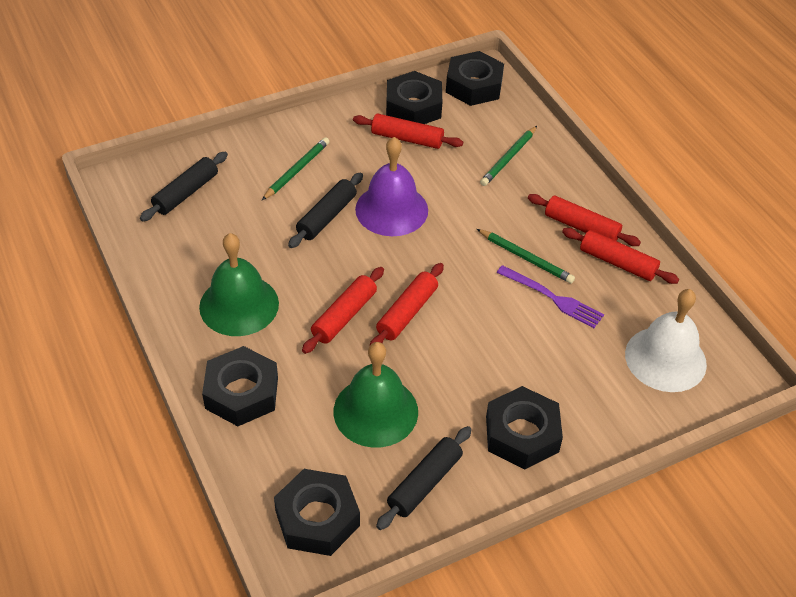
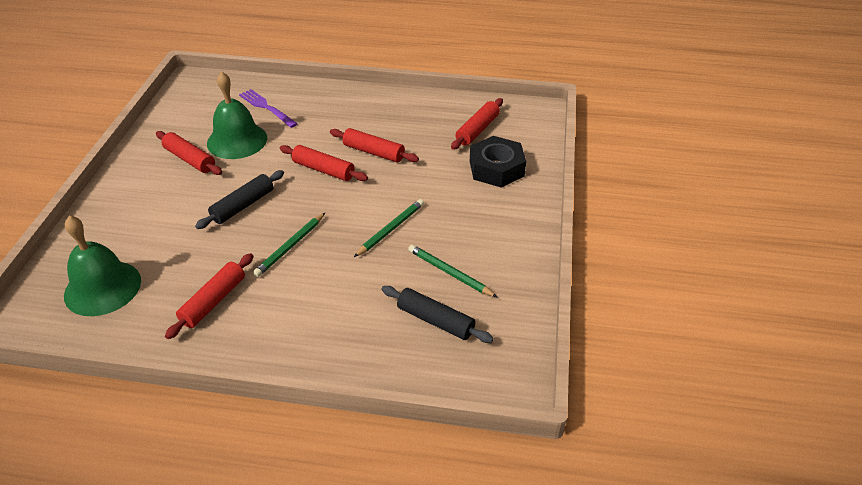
black nut: 5 -> 1
black rolling pin: 3 -> 2
purple bell: 1 -> 0
white bell: 1 -> 0

